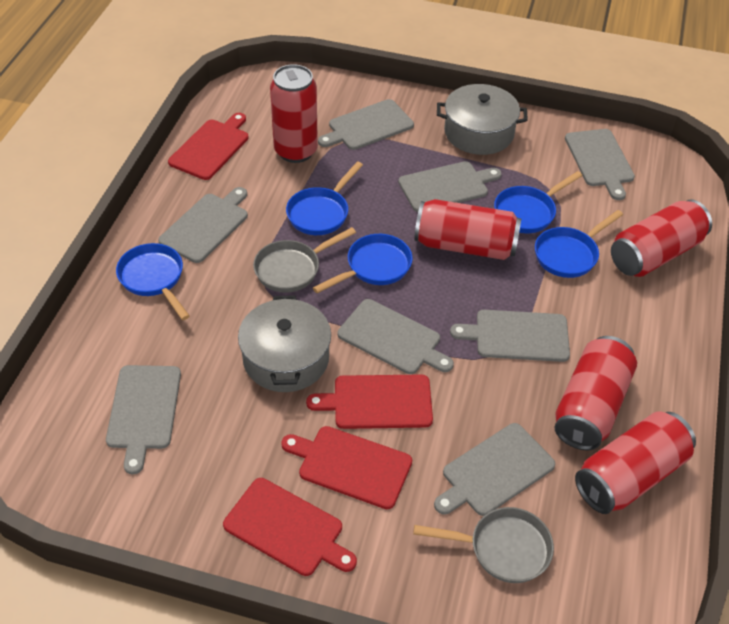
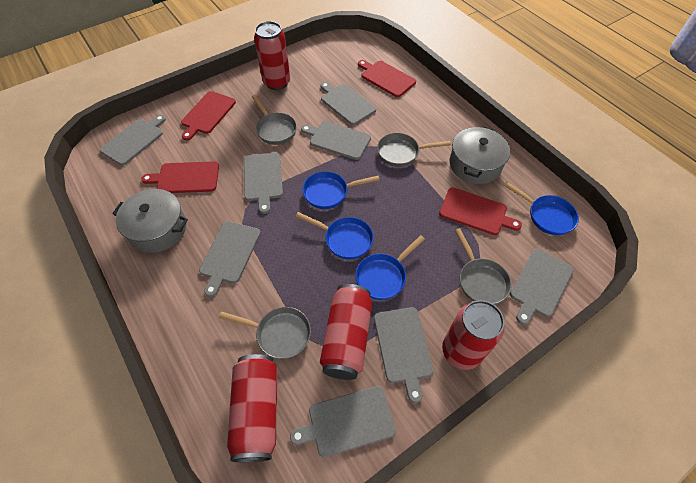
blue pan: 5 -> 4
grey pan: 2 -> 4
red can: 5 -> 4

